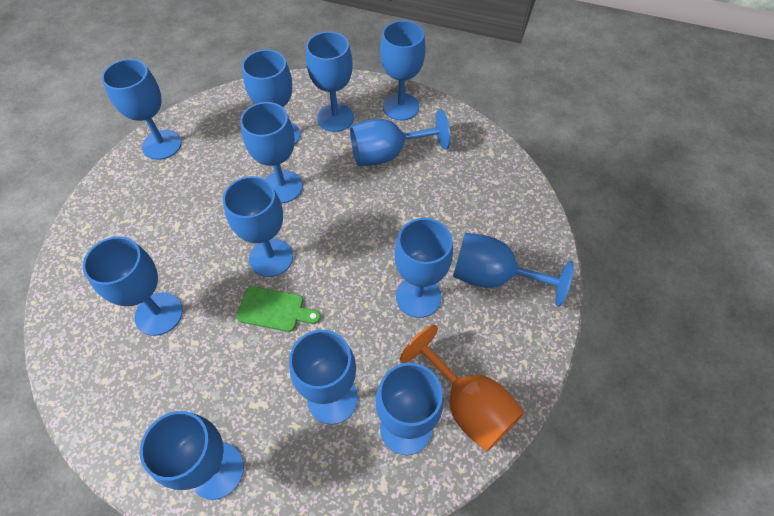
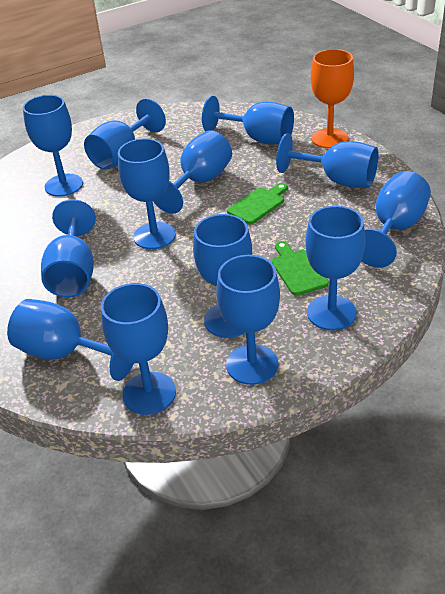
green cutting board: 1 -> 2

